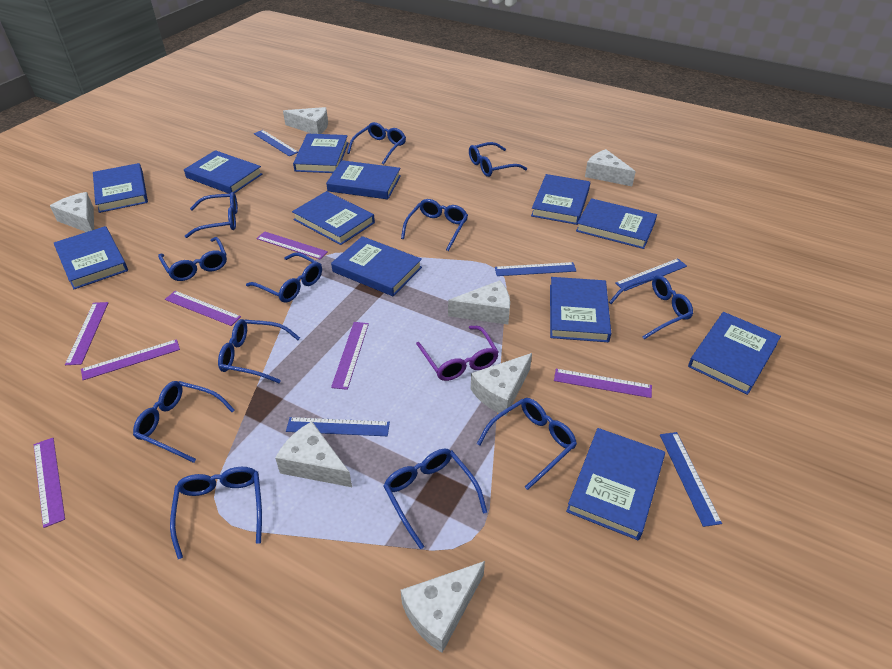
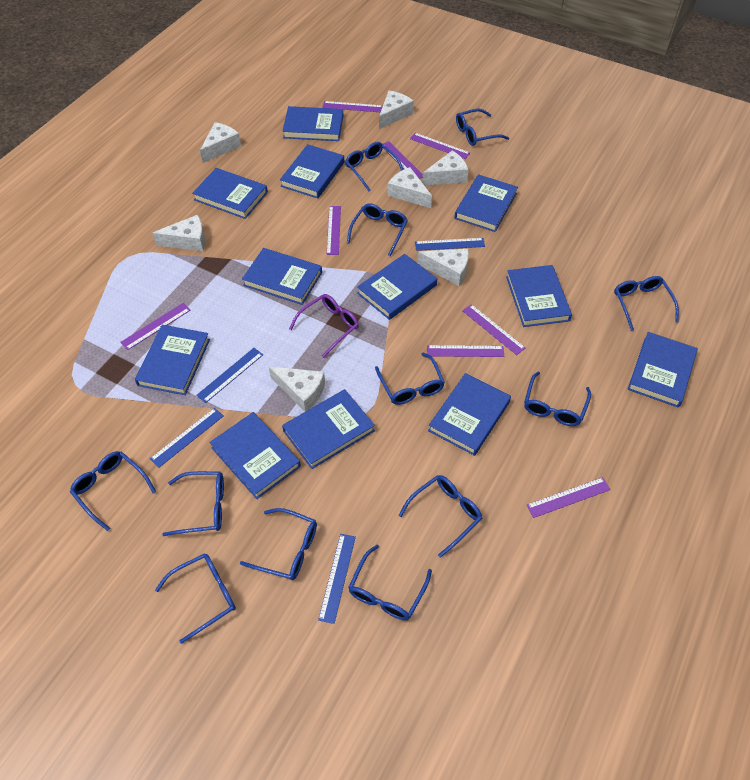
blue ruler: 5 -> 4
purple ruler: 7 -> 8

